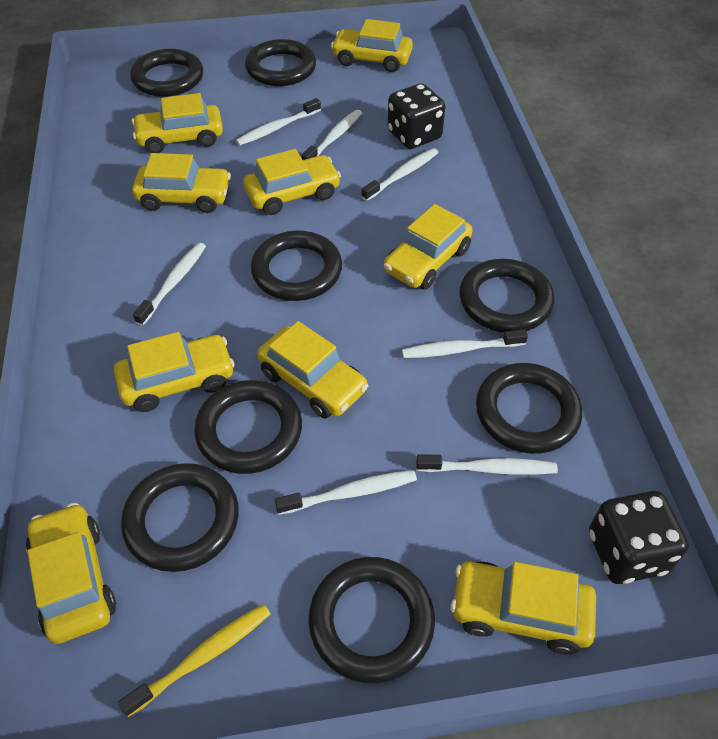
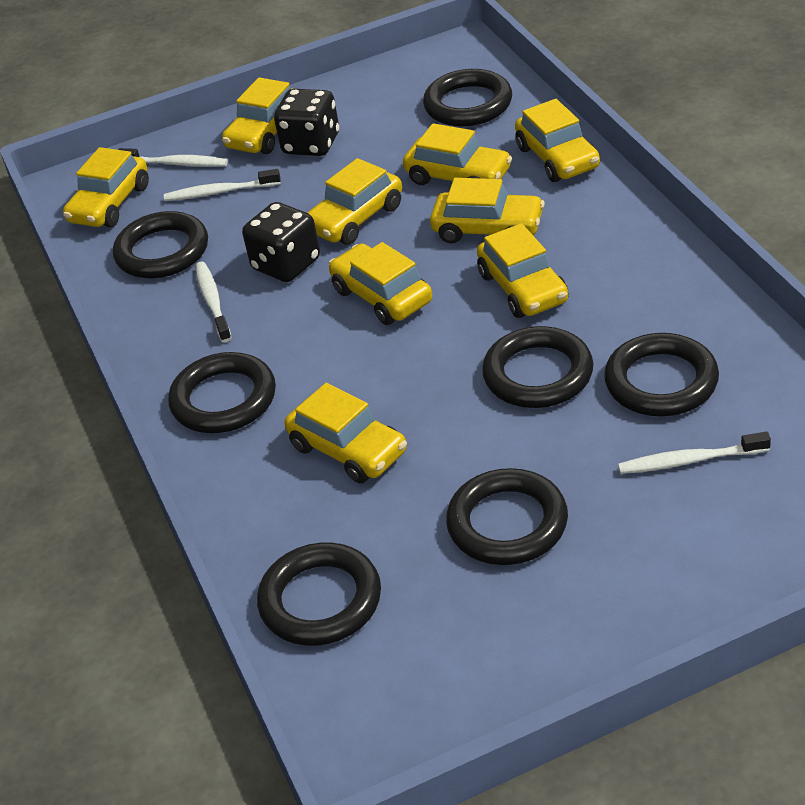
black ring: 8 -> 7
white toothbrush: 7 -> 4
yellow toothbrush: 1 -> 0

